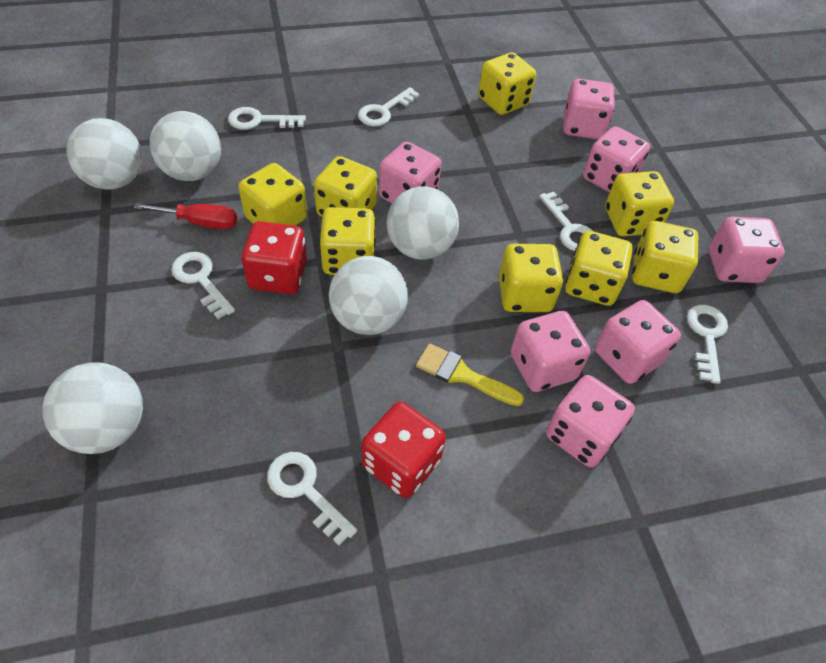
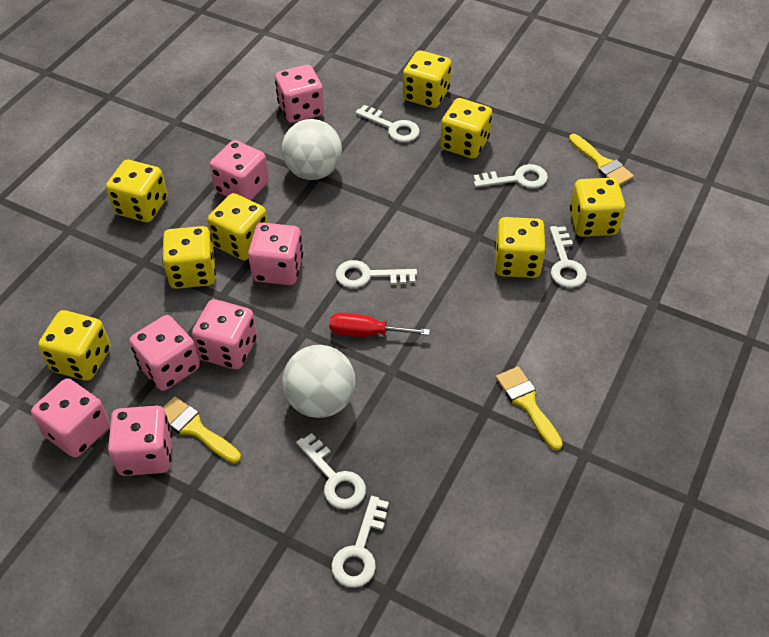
red dice: 2 -> 0
white ball: 5 -> 2
yellow brush: 1 -> 3

